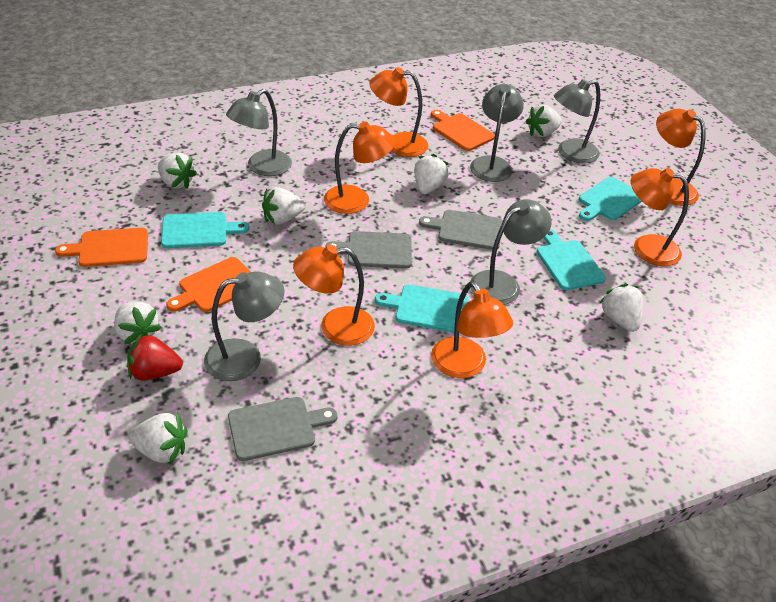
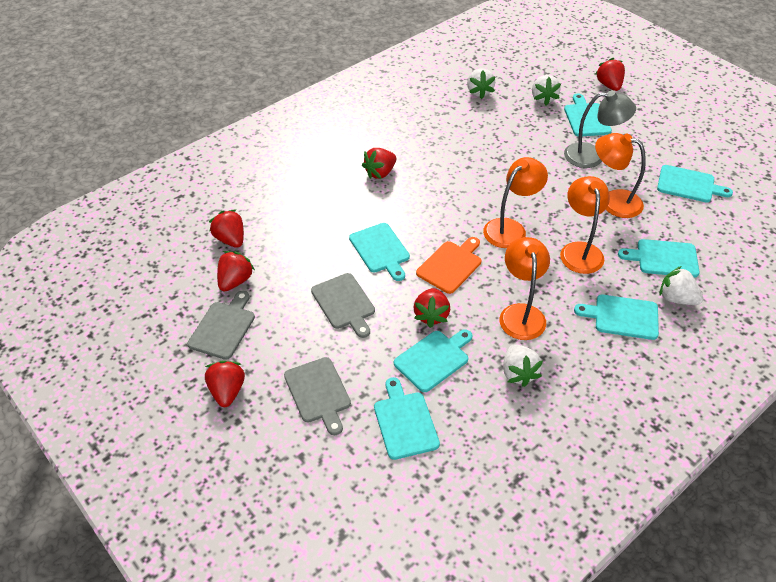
grey lamp: 5 -> 1
orange cutting board: 3 -> 1
orange lamp: 6 -> 4
red strawberry: 1 -> 6
turquoise cutting board: 4 -> 7
white strawberry: 7 -> 4

